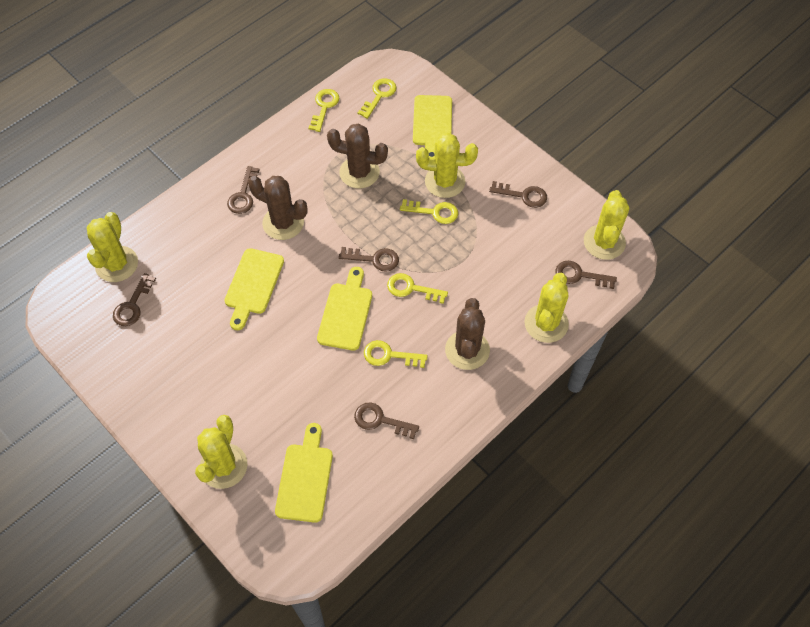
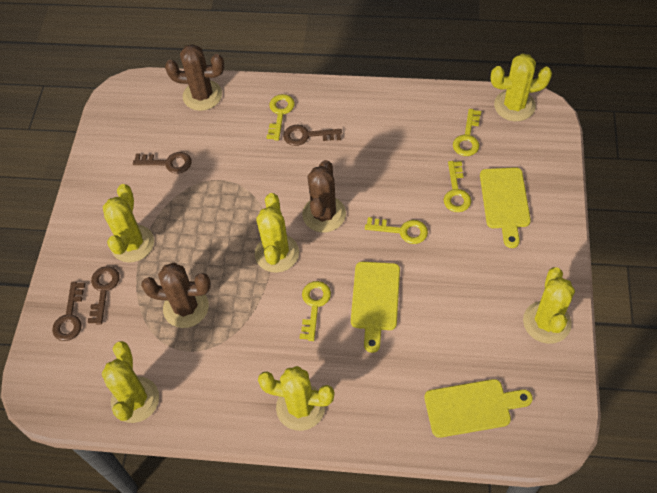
brown key: 6 -> 4
yellow cactus: 5 -> 6
yellow cutting board: 4 -> 3

